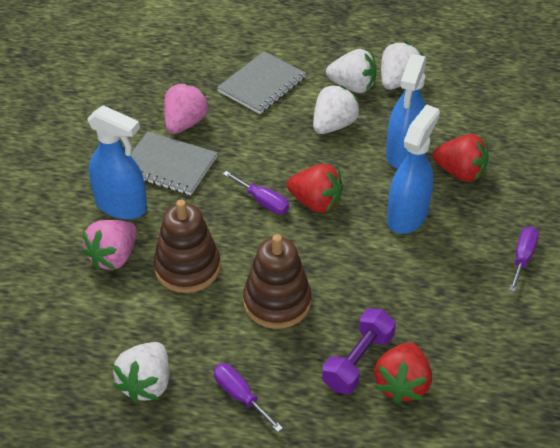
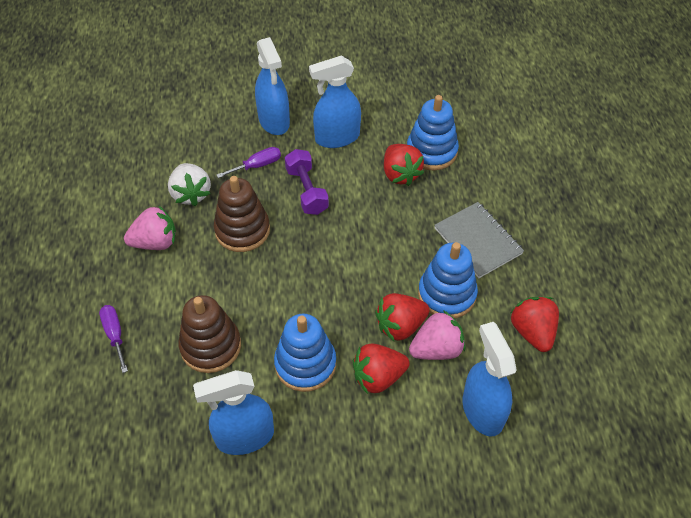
blue spray bottle: 3 -> 4
blue stacking toy: 0 -> 3
grey notebook: 2 -> 1
purple screwdriver: 3 -> 2
red strawberry: 3 -> 4
white strawberry: 4 -> 1

